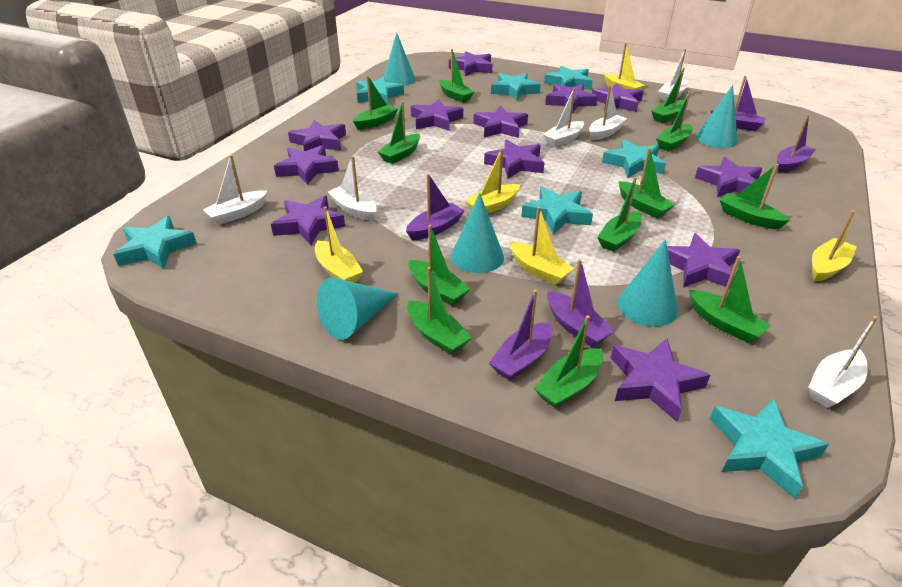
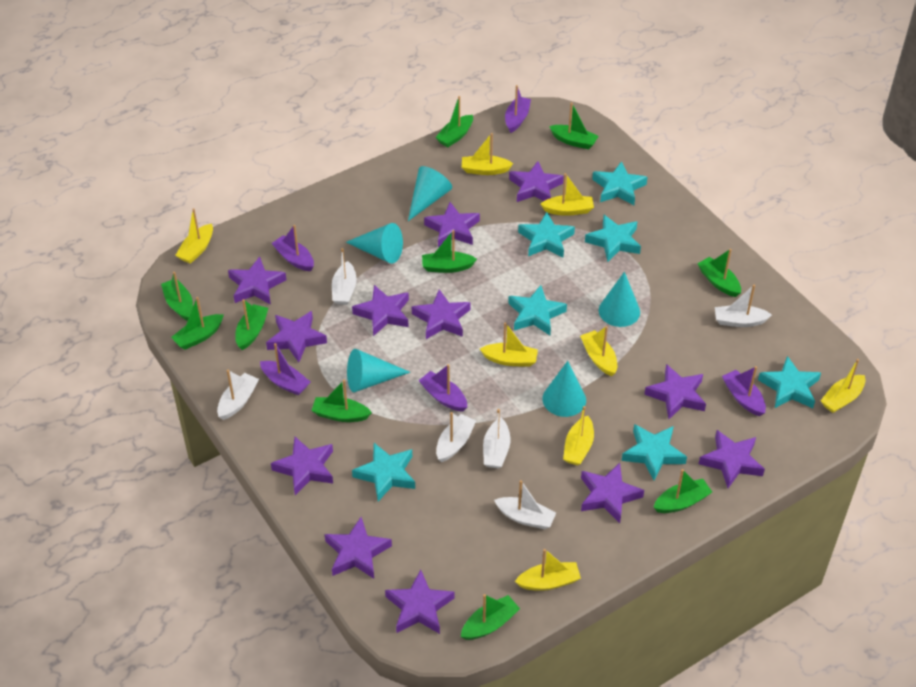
green boat: 12 -> 10
yellow boat: 5 -> 8

